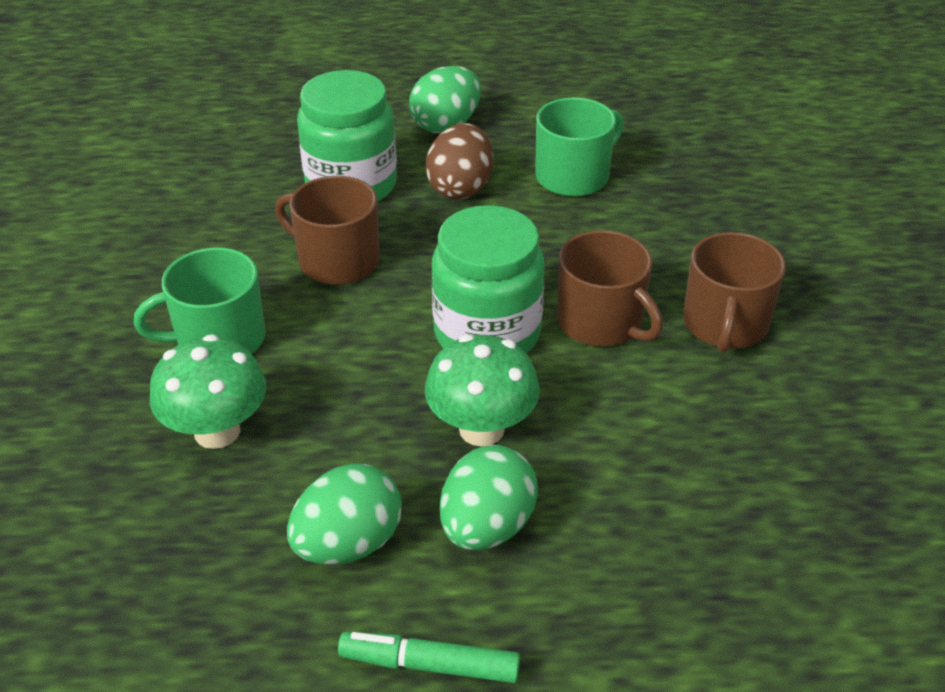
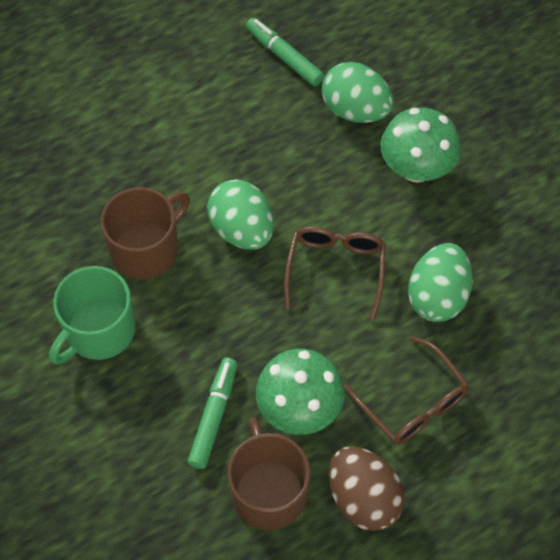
brown glasses: 0 -> 2
brown mug: 3 -> 2
green jar: 2 -> 0
green marker: 1 -> 2
green mug: 2 -> 1

